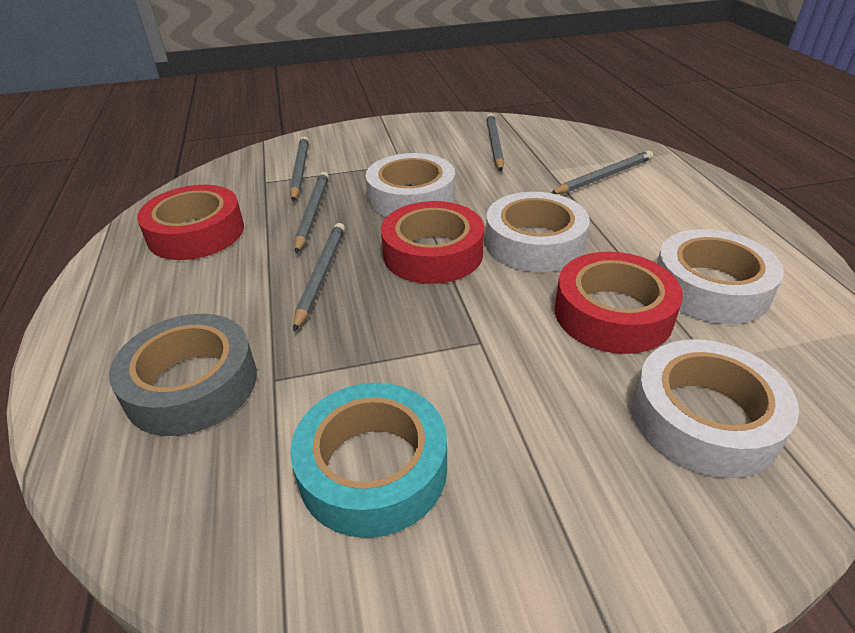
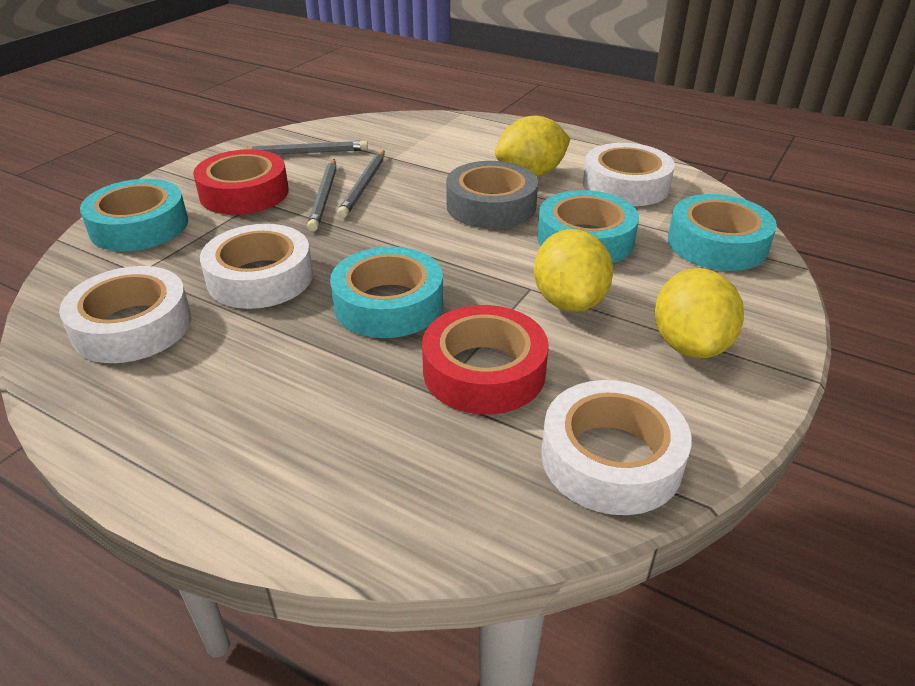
grey pencil: 5 -> 3
red tape: 3 -> 2
turquoise tape: 1 -> 4
yellow lemon: 0 -> 3

